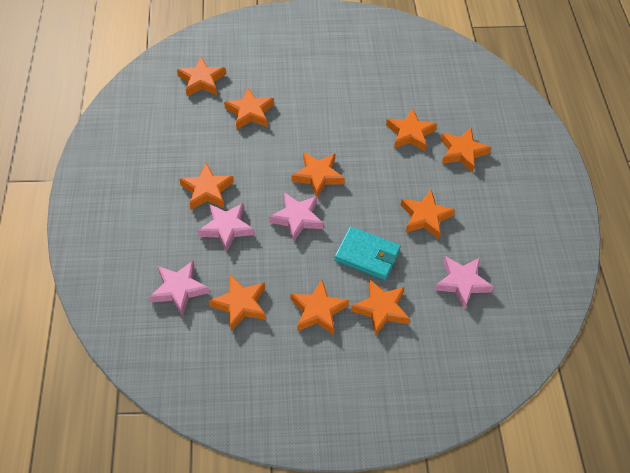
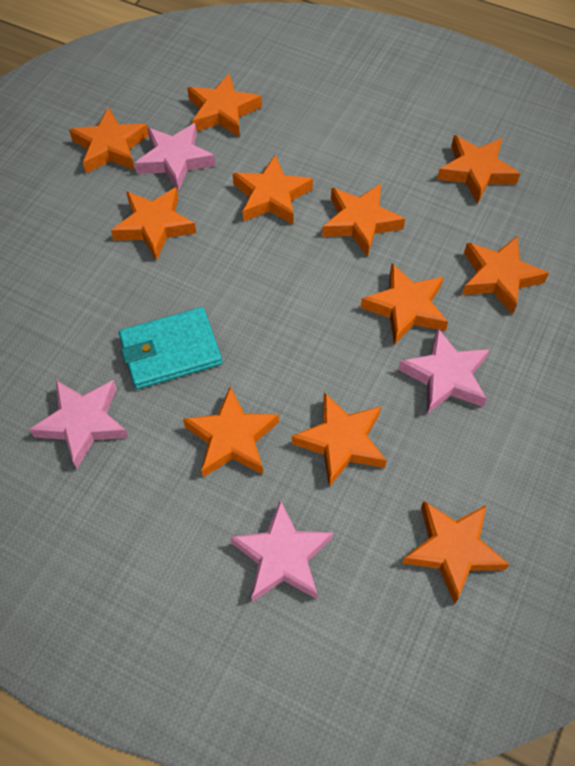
orange star: 10 -> 11

